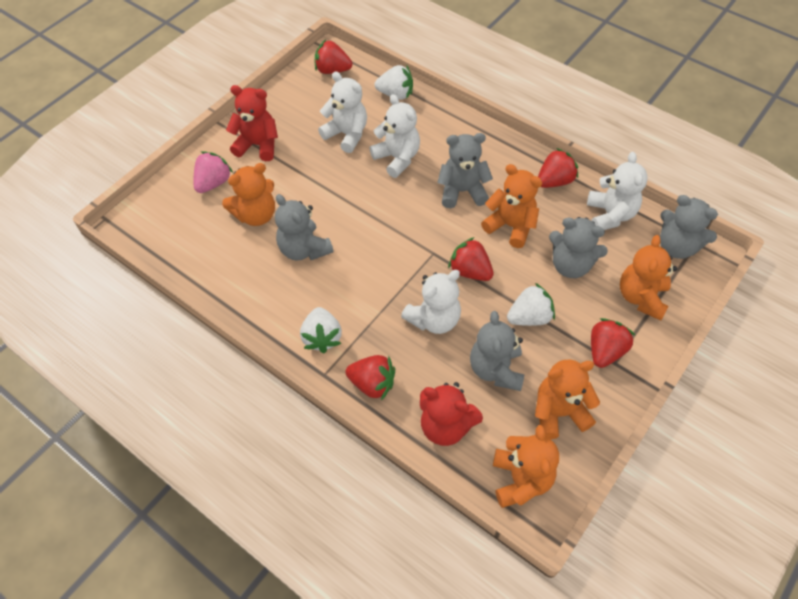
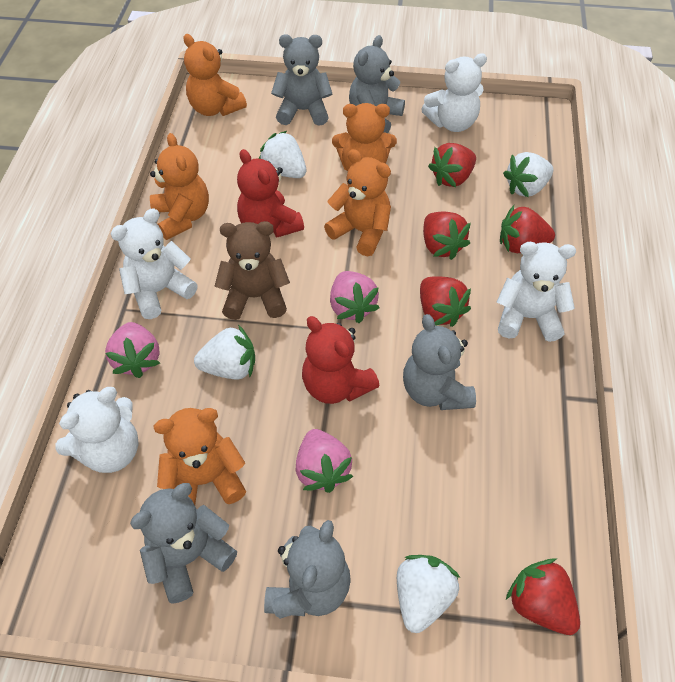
brown teddy bear: 0 -> 1
pink strawberry: 1 -> 3
white strawberry: 3 -> 4

